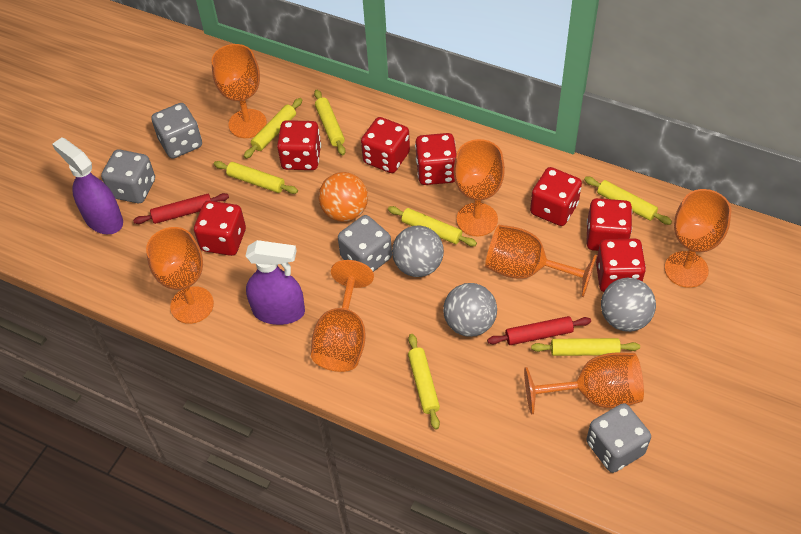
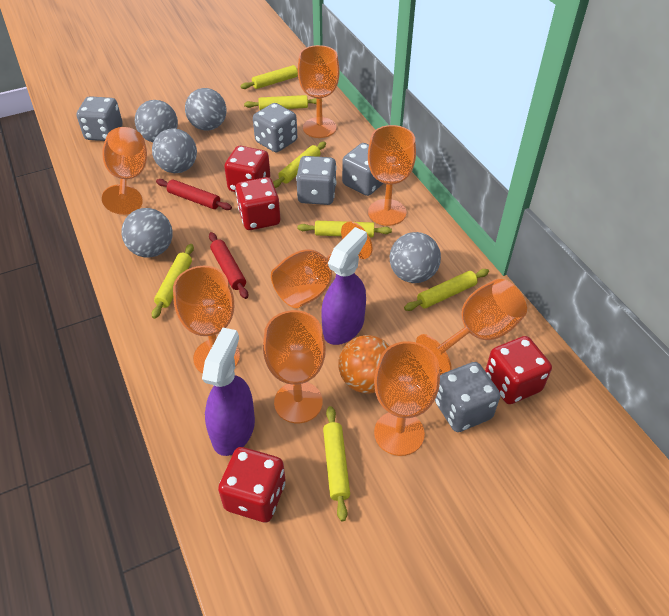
grey ball: 3 -> 5
grey dice: 4 -> 5
orange goblet: 7 -> 8
red dice: 7 -> 4

